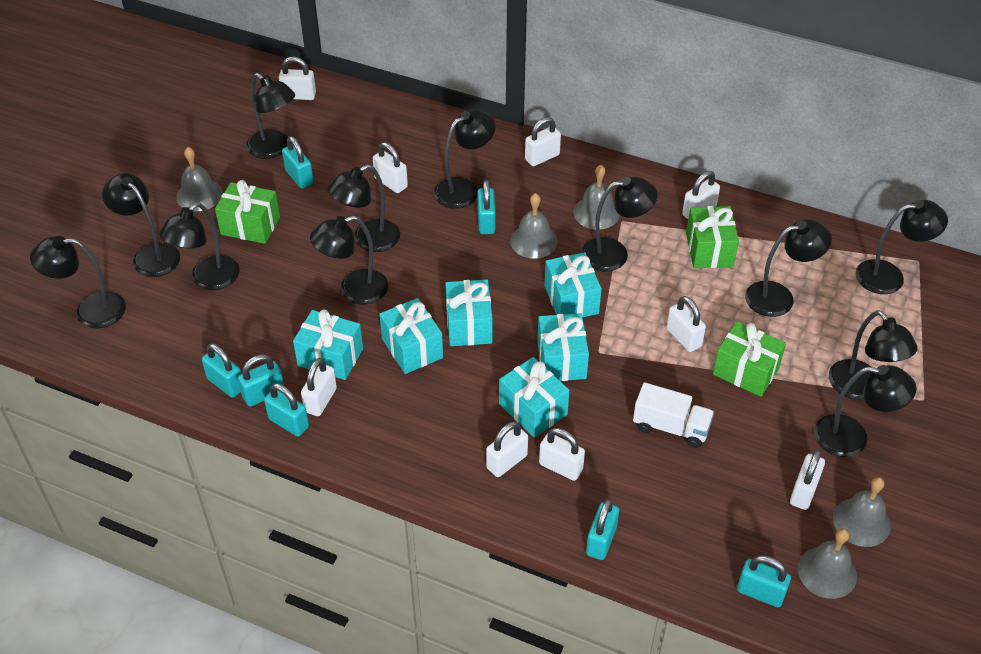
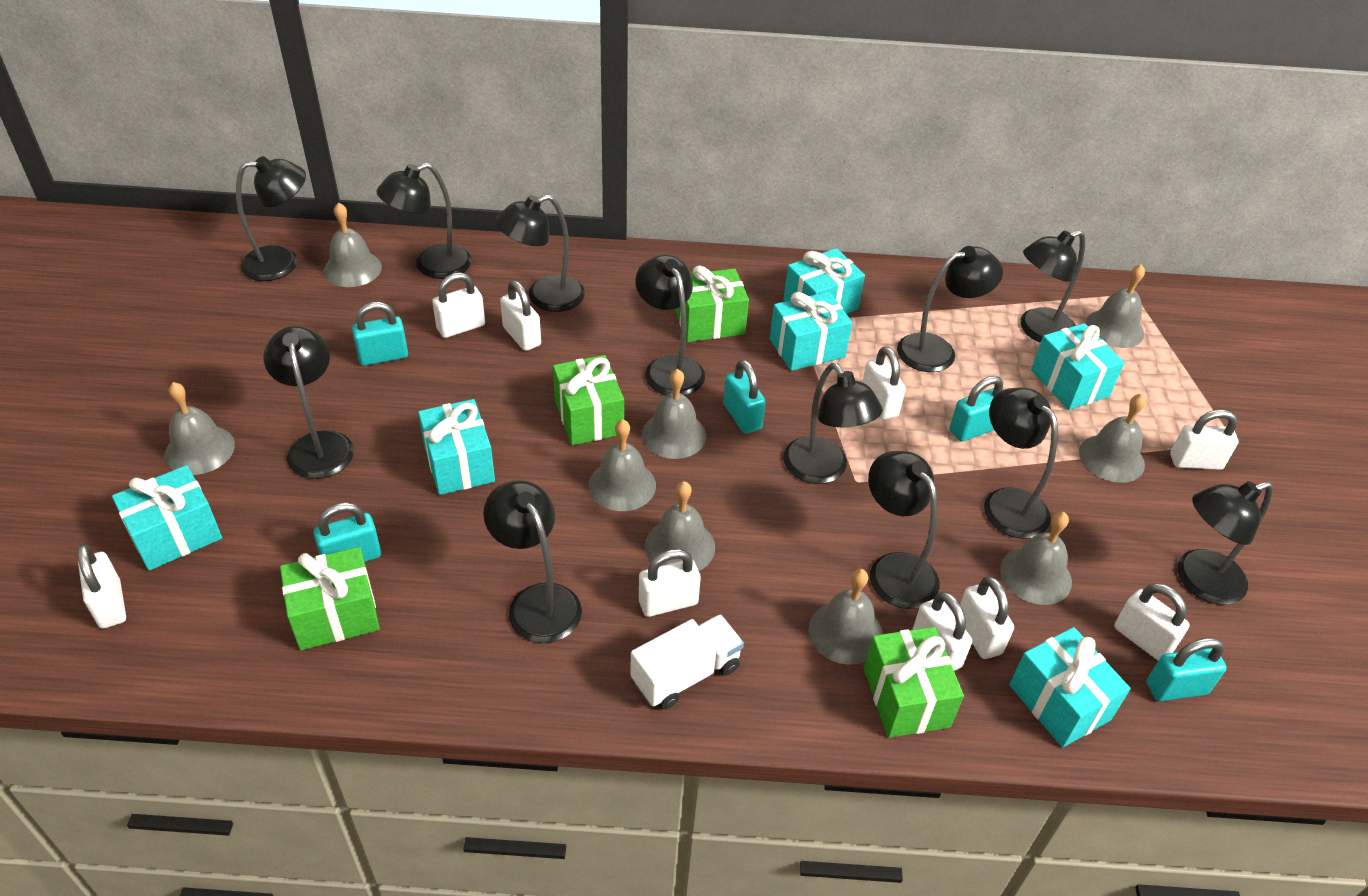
green gift: 3 -> 4
grey bell: 5 -> 9
turquoise padlock: 7 -> 5

